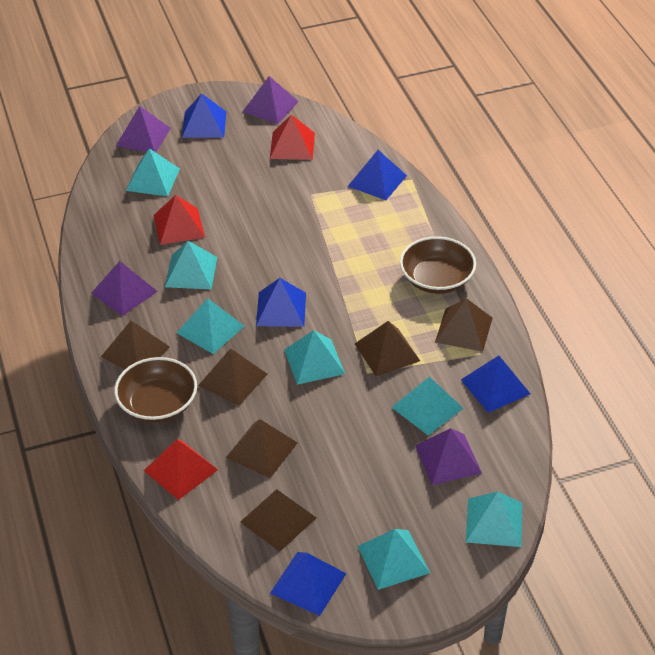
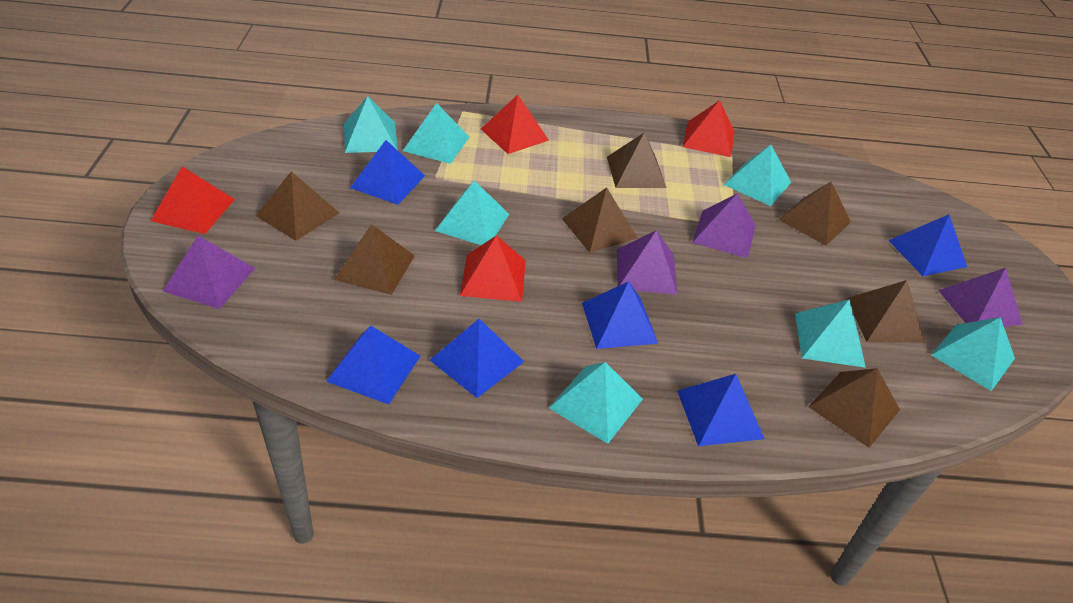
blue pyramid: 5 -> 6
brown bowl: 2 -> 0
brown pyramid: 6 -> 7
red pyramid: 3 -> 4

